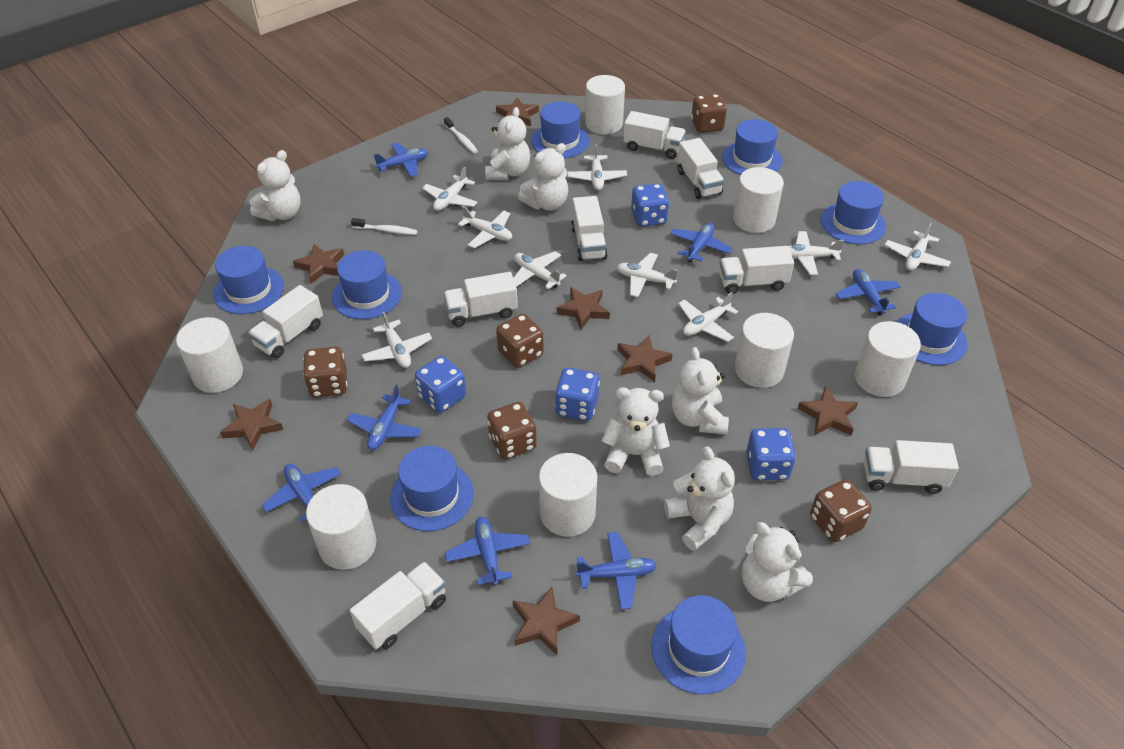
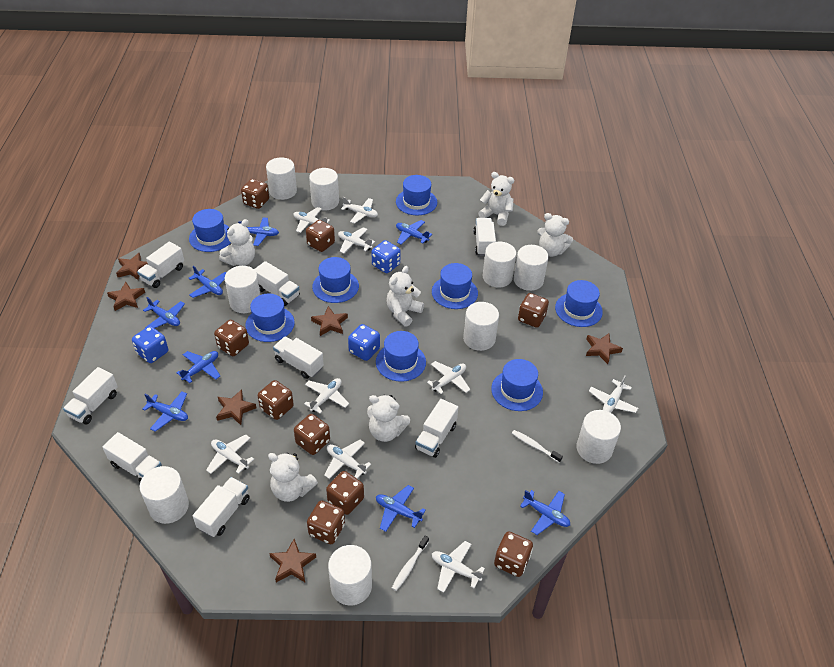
blue dice: 4 -> 3
blue plane: 7 -> 8
brown dice: 5 -> 9
brown star: 7 -> 6
white cylinder: 7 -> 9
white teddy bear: 7 -> 6

